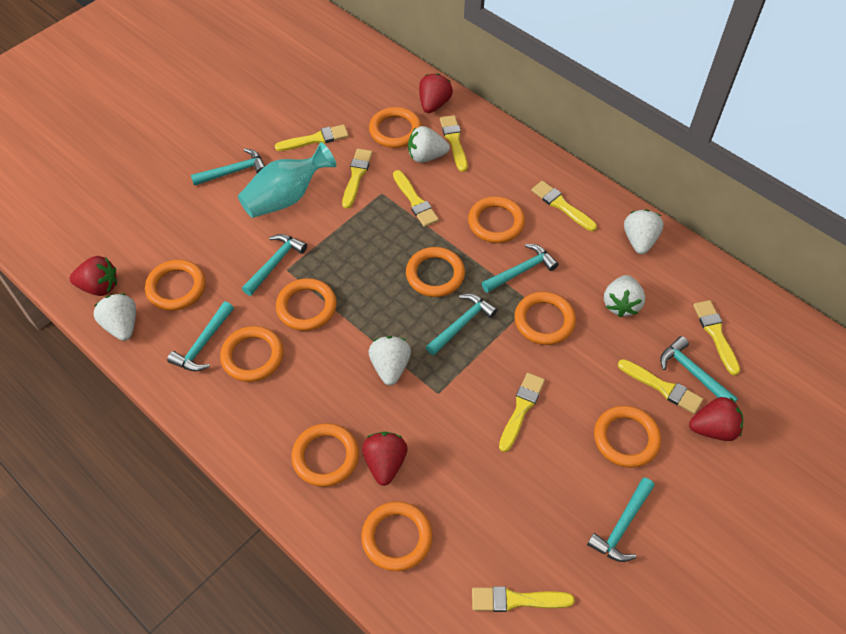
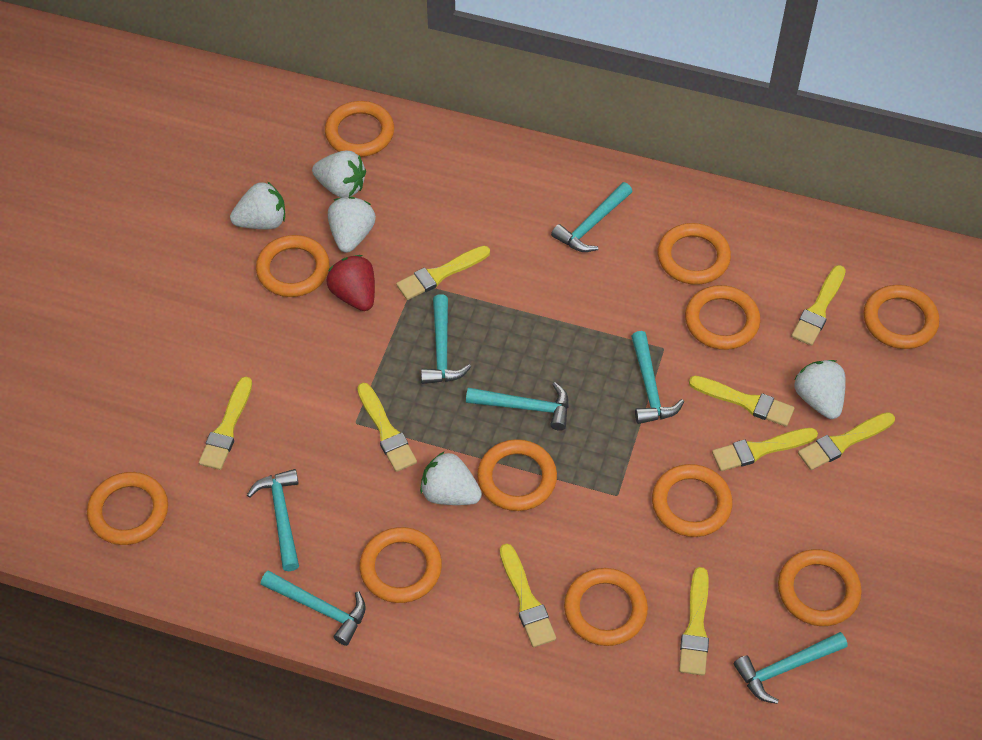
orange ring: 10 -> 11
red strawberry: 4 -> 1
turquoise vase: 1 -> 0

